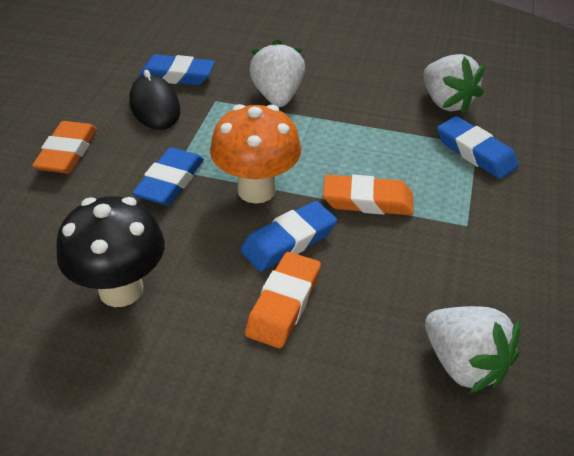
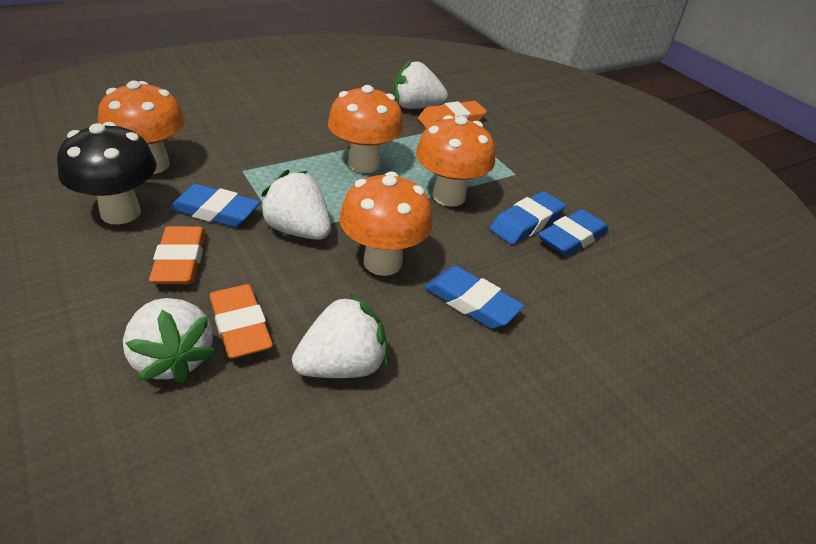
black mouse: 1 -> 0
orange mushroom: 1 -> 4
white strawberry: 3 -> 4

